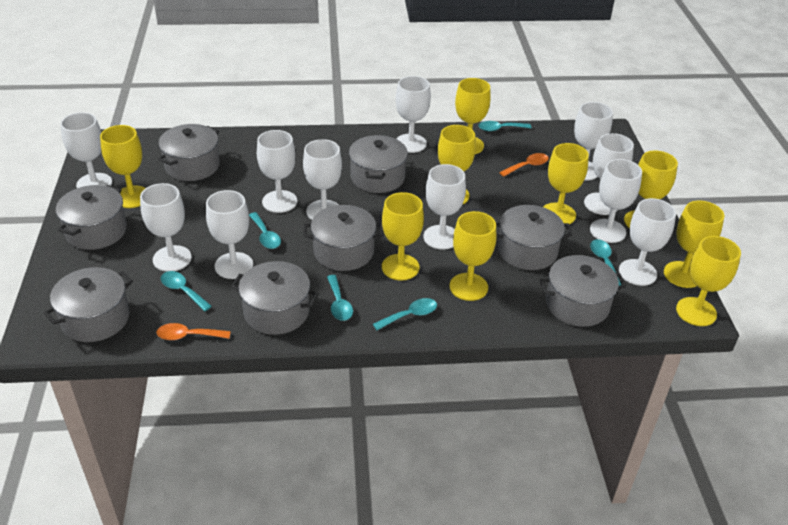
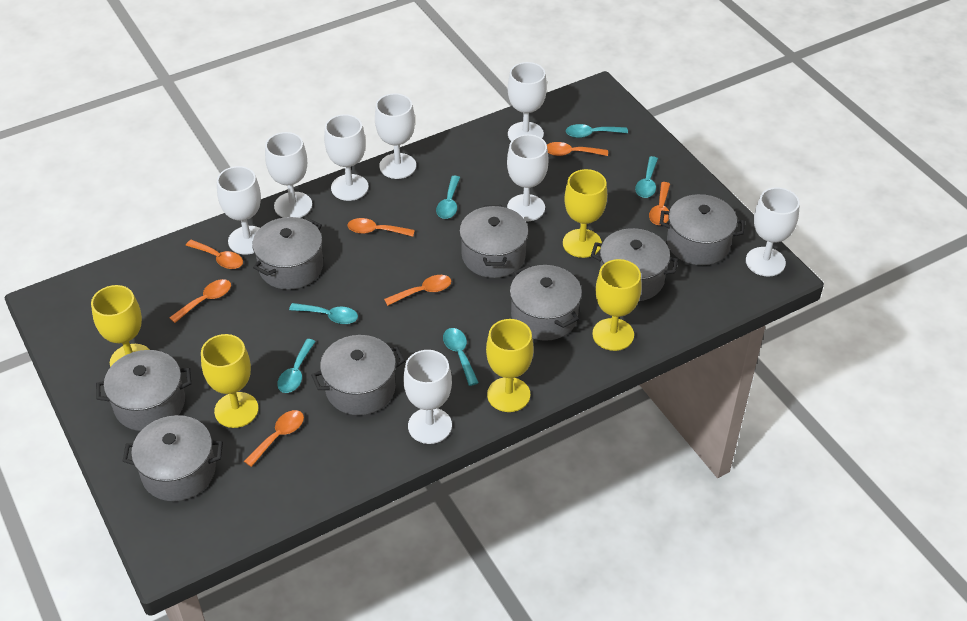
orange spoon: 2 -> 7
white goblet: 11 -> 8
yellow goblet: 9 -> 5

